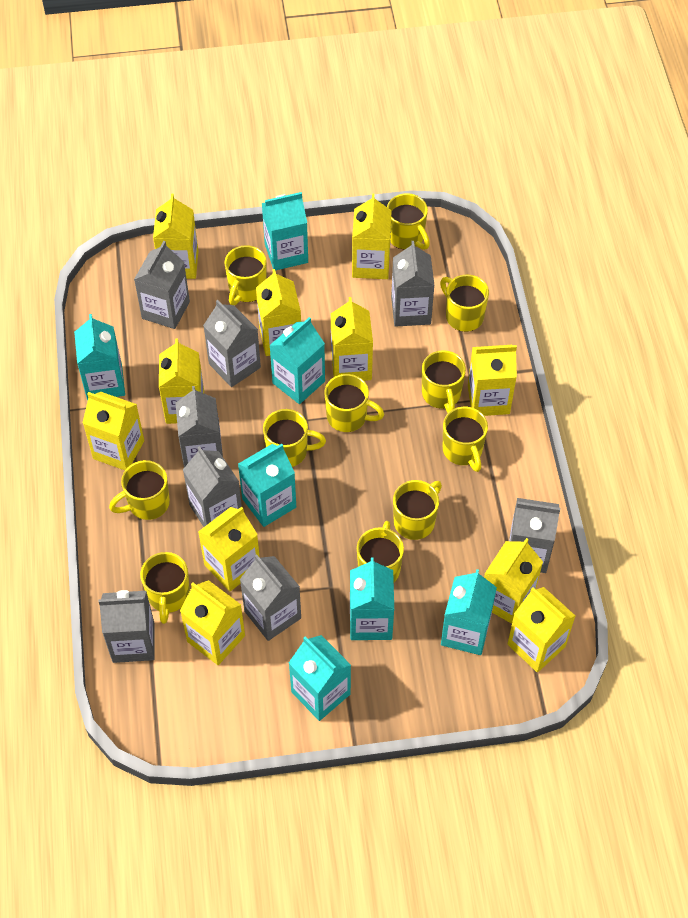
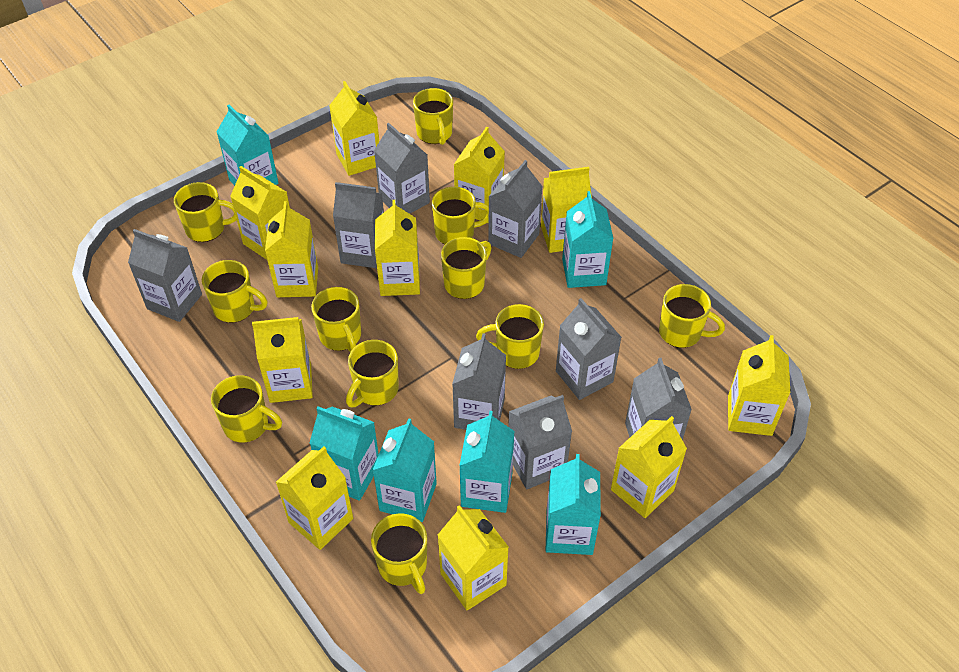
turquoise carton: 7 -> 6

